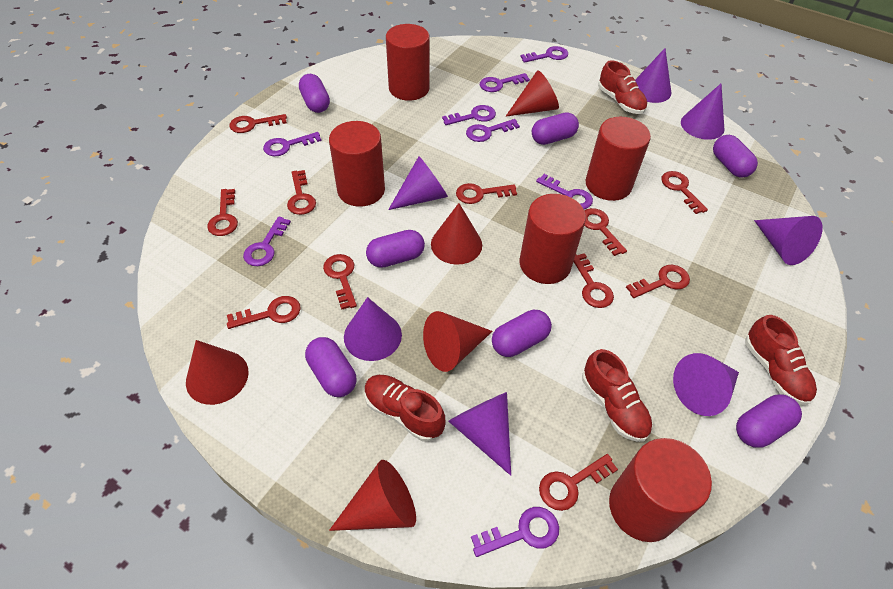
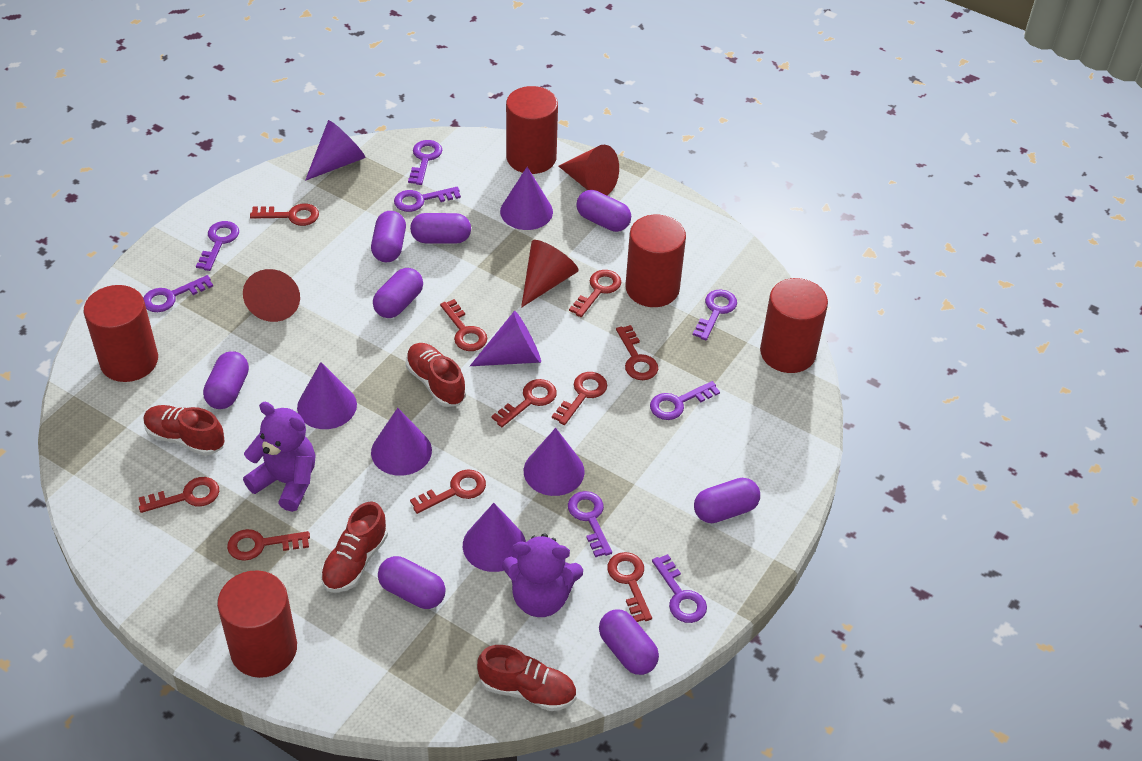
purple capsule: 7 -> 8
purple teddy bear: 0 -> 2
red cone: 5 -> 3
red key: 11 -> 10

